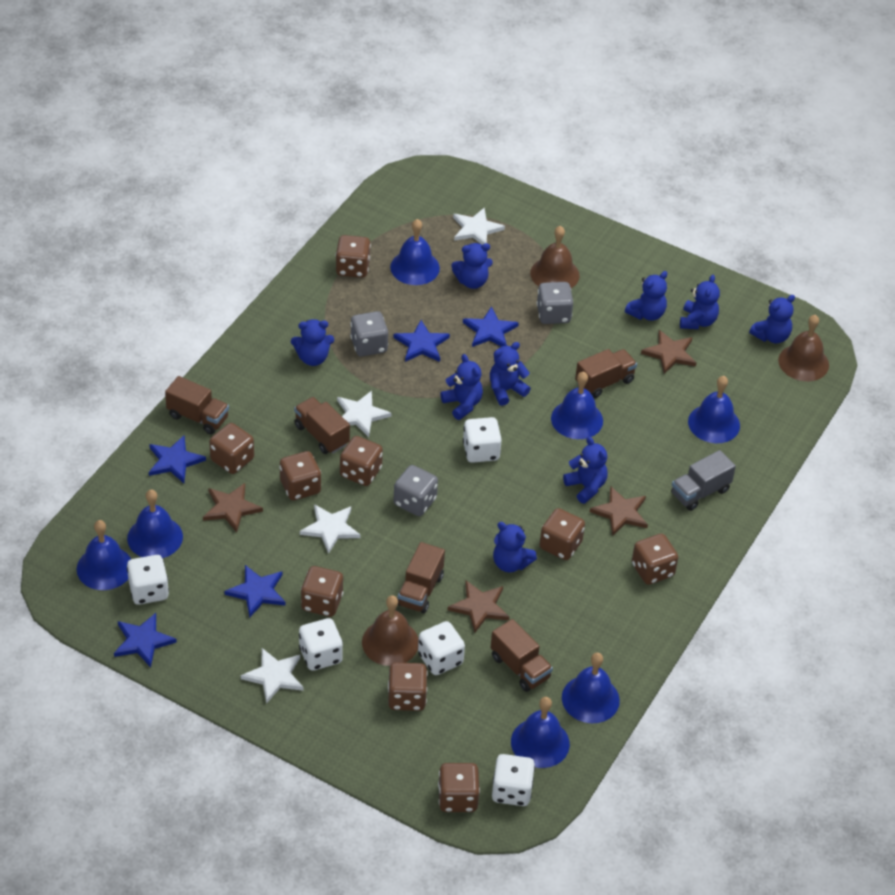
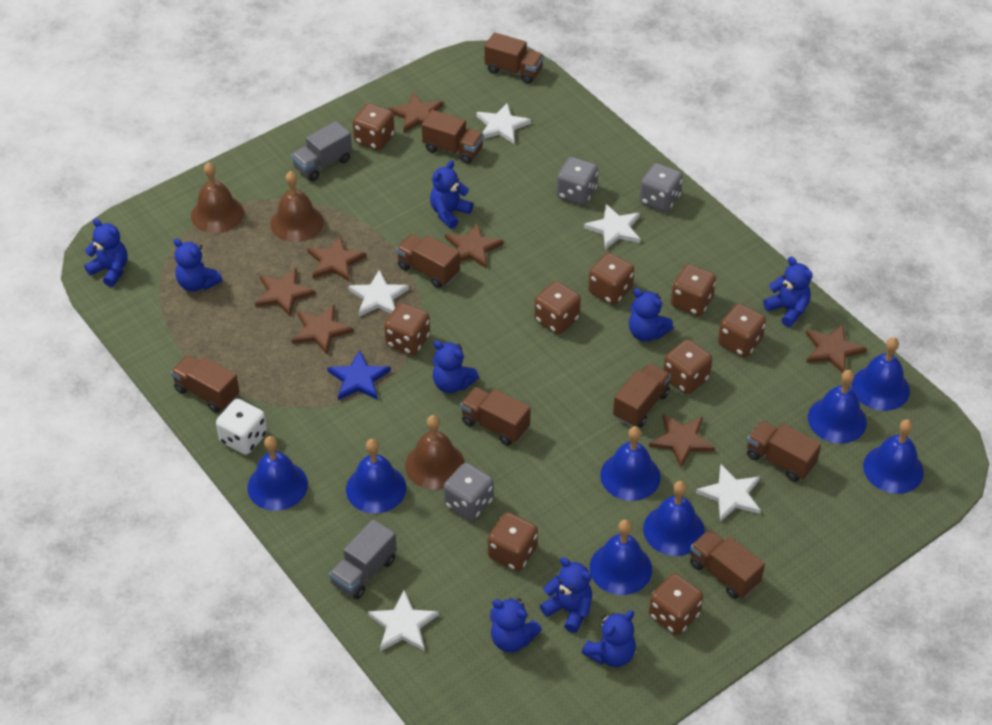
blue bell: 7 -> 8
blue star: 5 -> 1
brown star: 4 -> 7
brown truck: 5 -> 8
grey truck: 1 -> 2
white dice: 5 -> 1
white star: 4 -> 5

